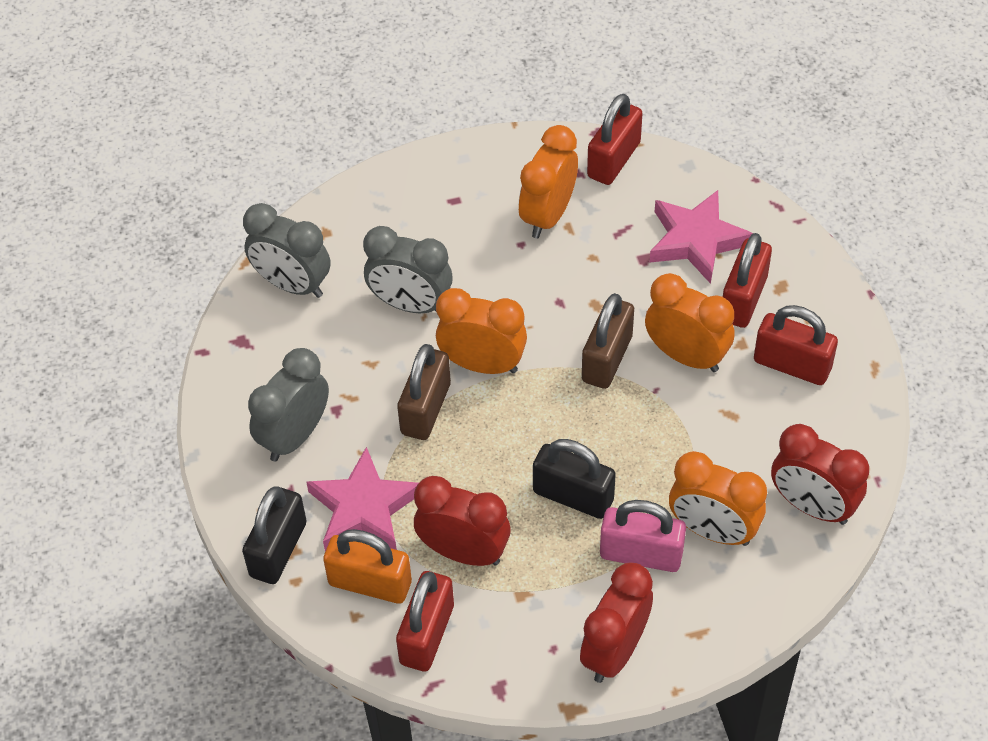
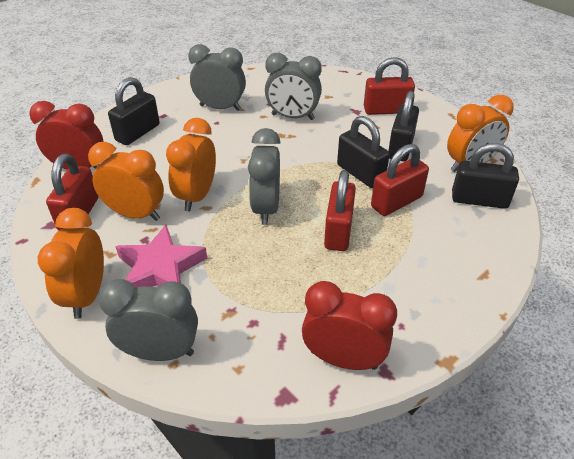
black padlock: 2 -> 4
brown padlock: 2 -> 0
grey clock: 3 -> 4
orange padlock: 1 -> 0
pink padlock: 1 -> 0
pink star: 2 -> 1
red clock: 3 -> 2

